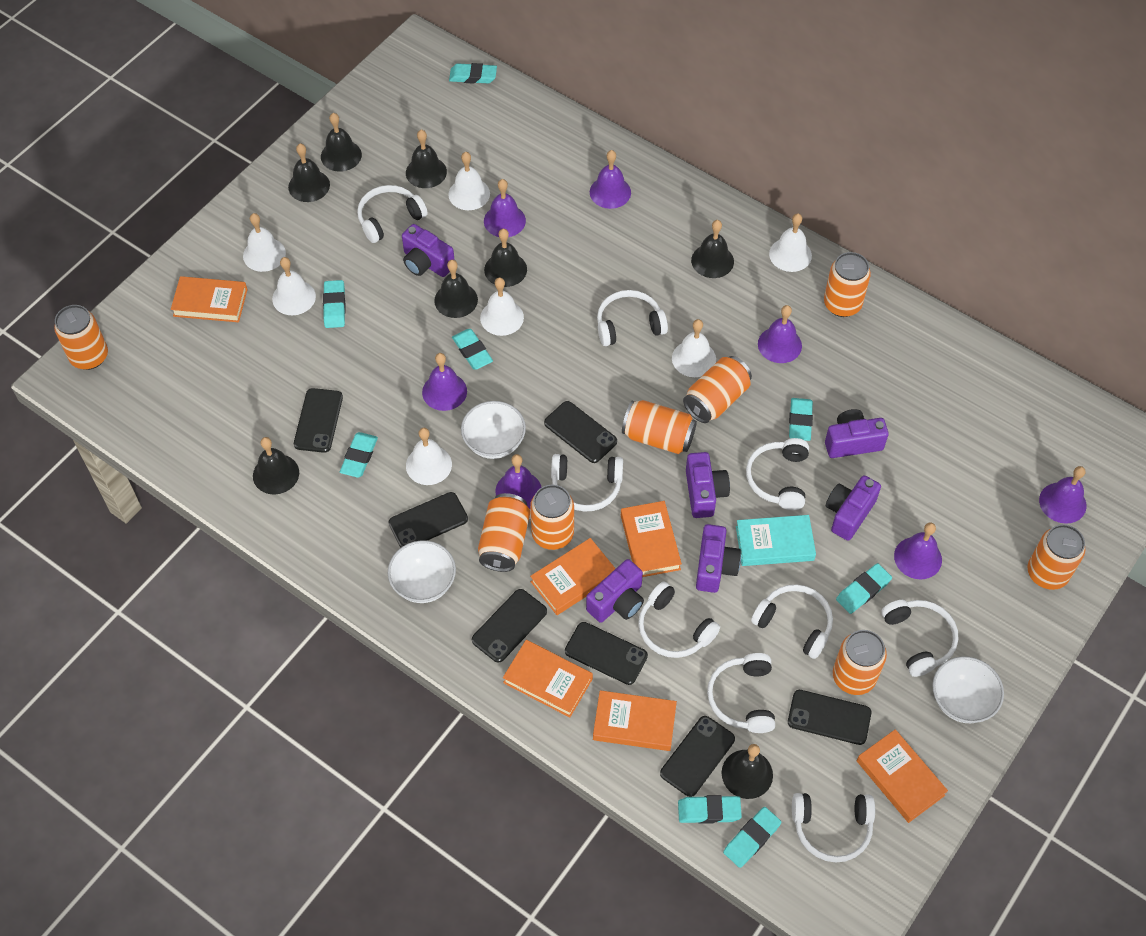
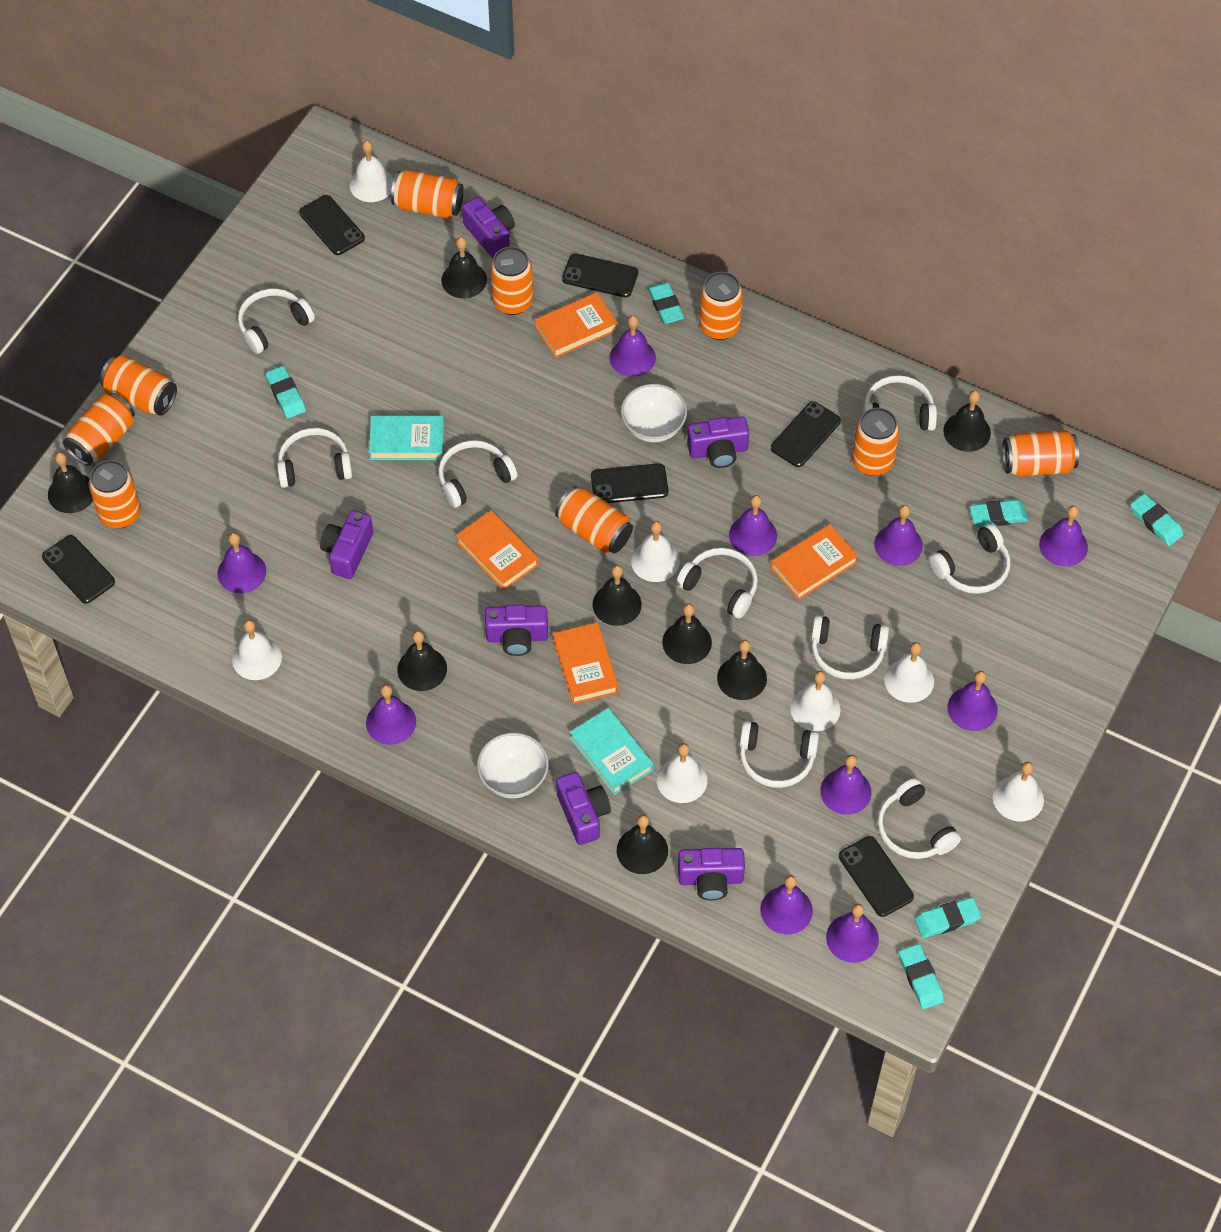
black phone: 7 -> 6
orange book: 6 -> 4
orange can: 8 -> 9
purple bell: 7 -> 10
turquoise book: 1 -> 2
turquoise eraser: 8 -> 6
white bowl: 3 -> 2

